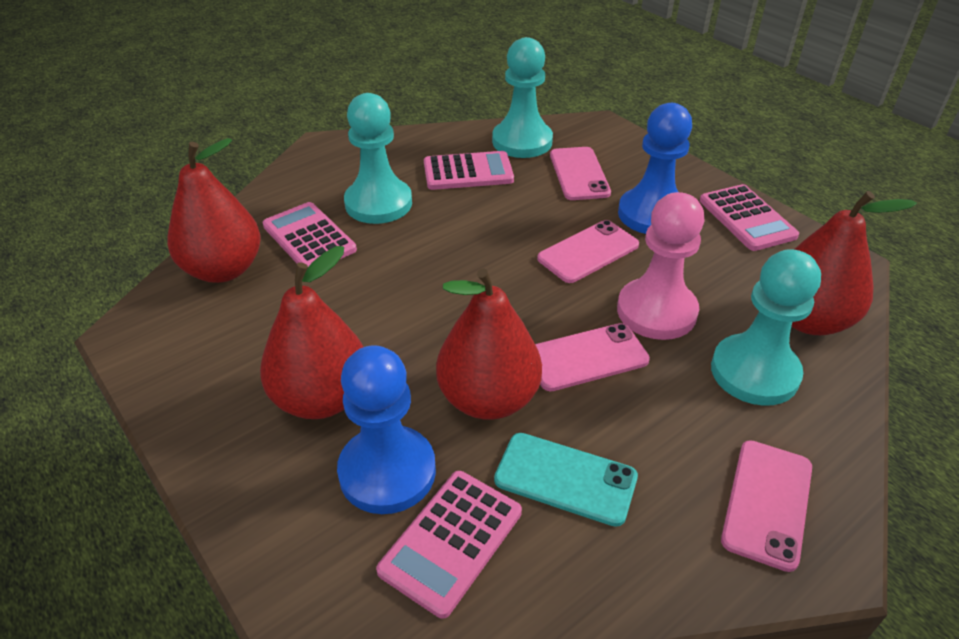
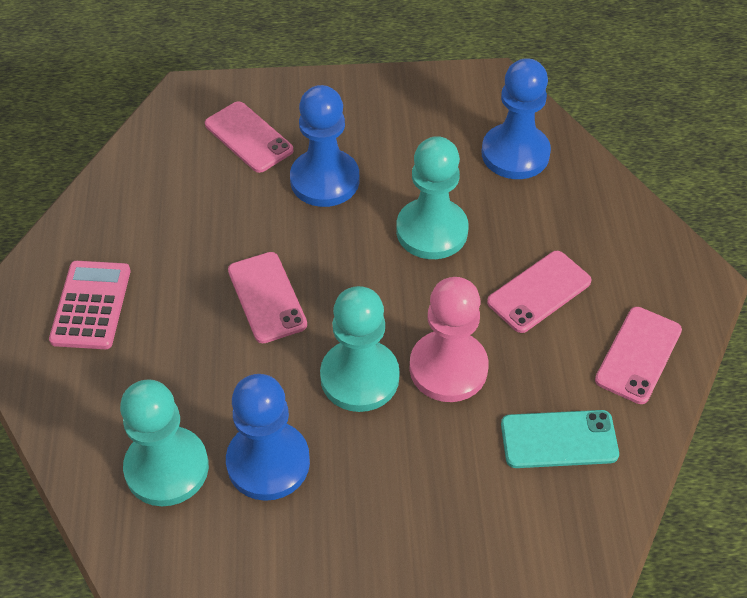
blue pawn: 2 -> 3
pink calculator: 4 -> 1
red pear: 4 -> 0

